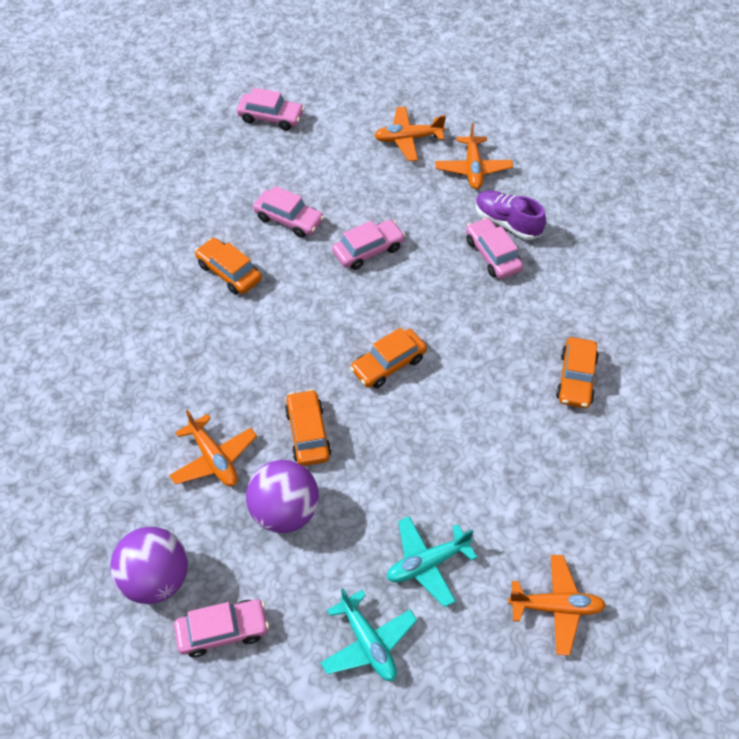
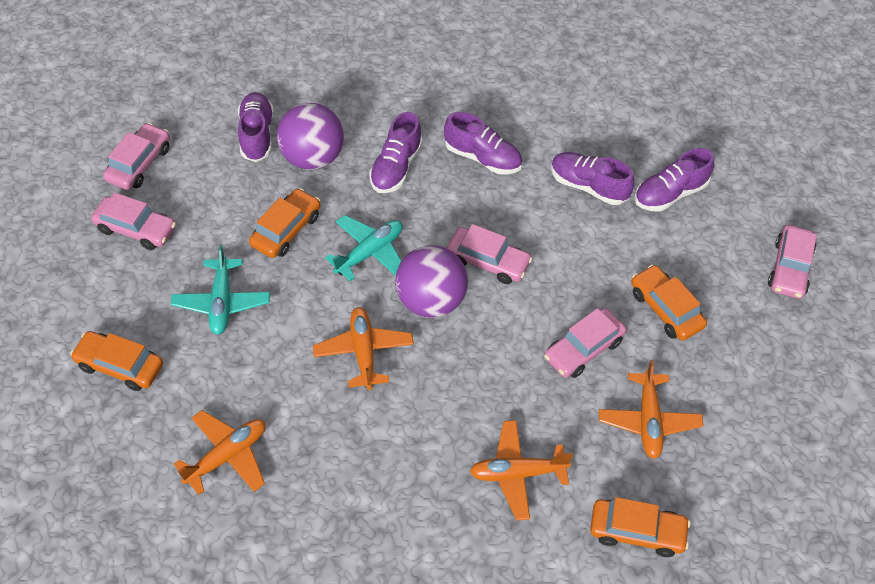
purple shoe: 1 -> 5

